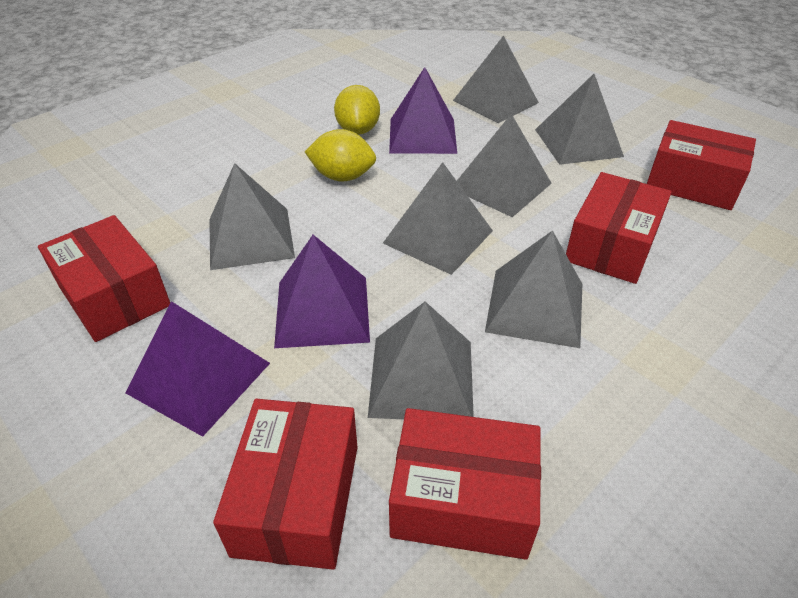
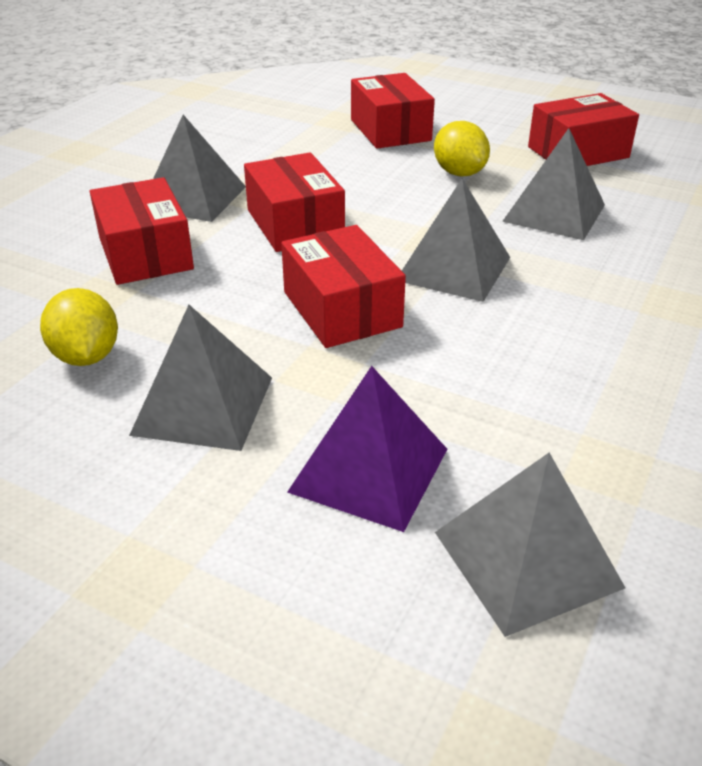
grey pyramid: 7 -> 5
purple pyramid: 3 -> 1

